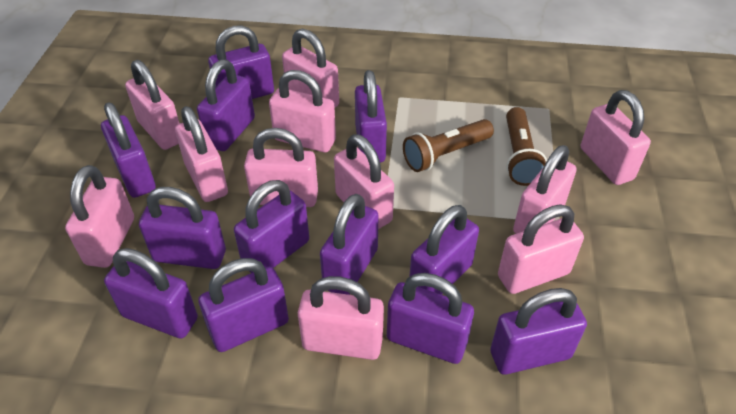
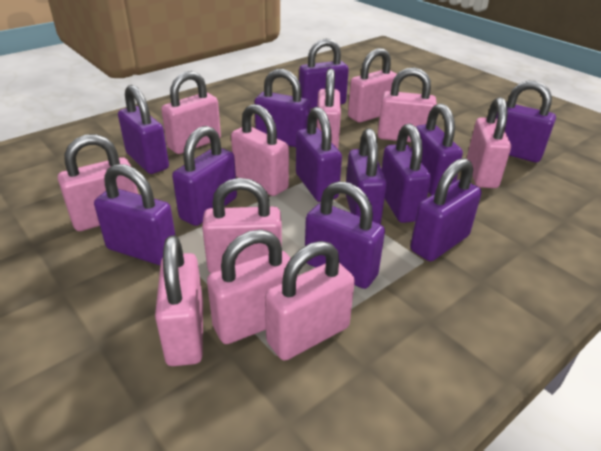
brown flashlight: 2 -> 0

